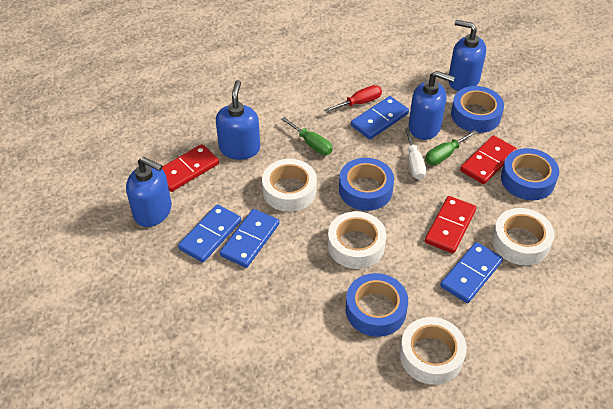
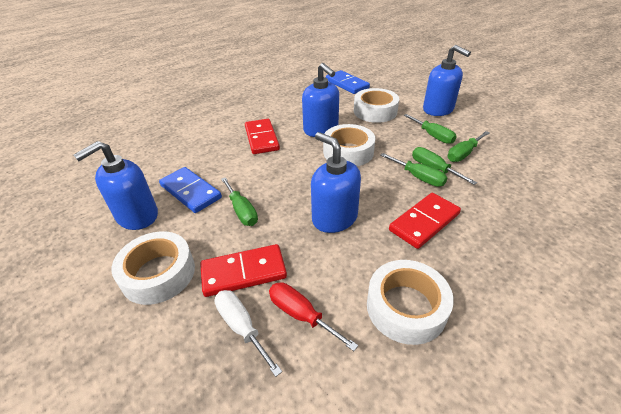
blue domino: 4 -> 2
blue tape: 4 -> 0
green screwdriver: 2 -> 5

